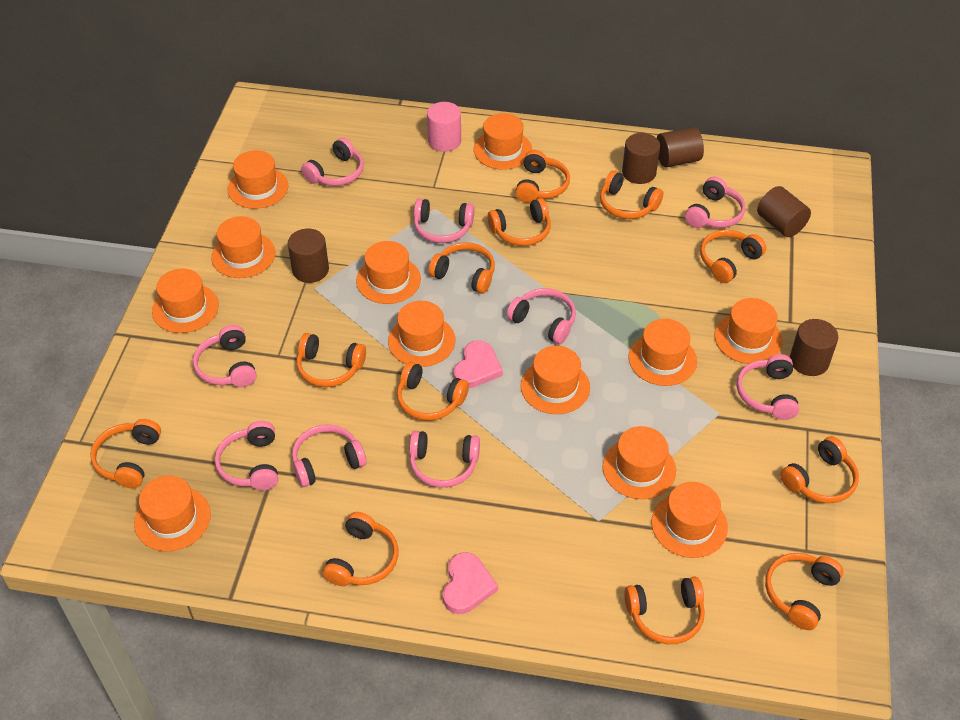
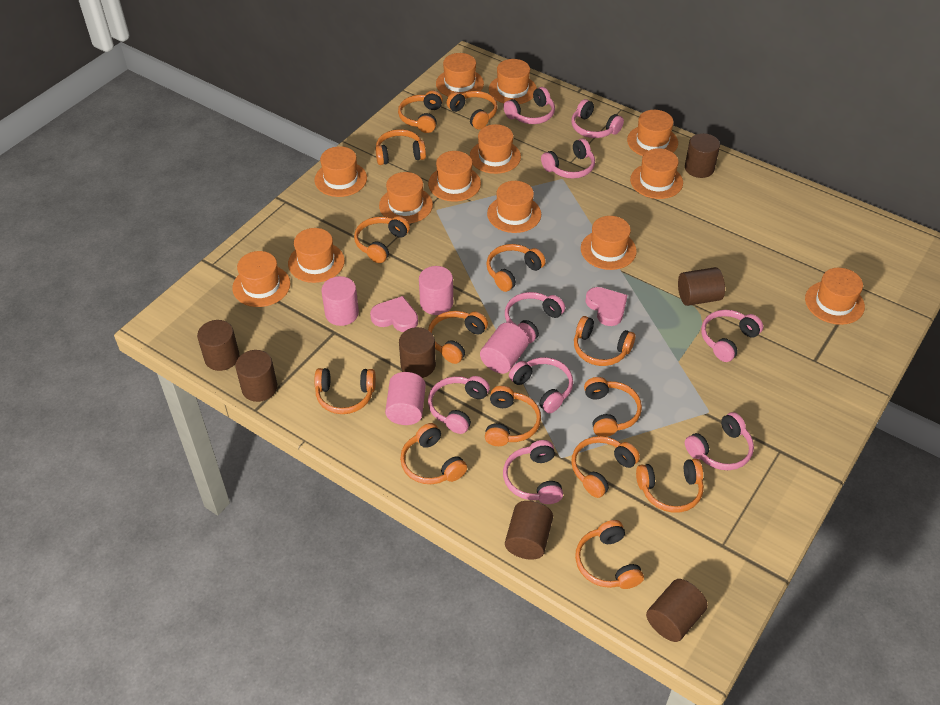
brown cylinder: 5 -> 7
orange hat: 12 -> 13
orange headphones: 12 -> 14
pink cylinder: 1 -> 4

